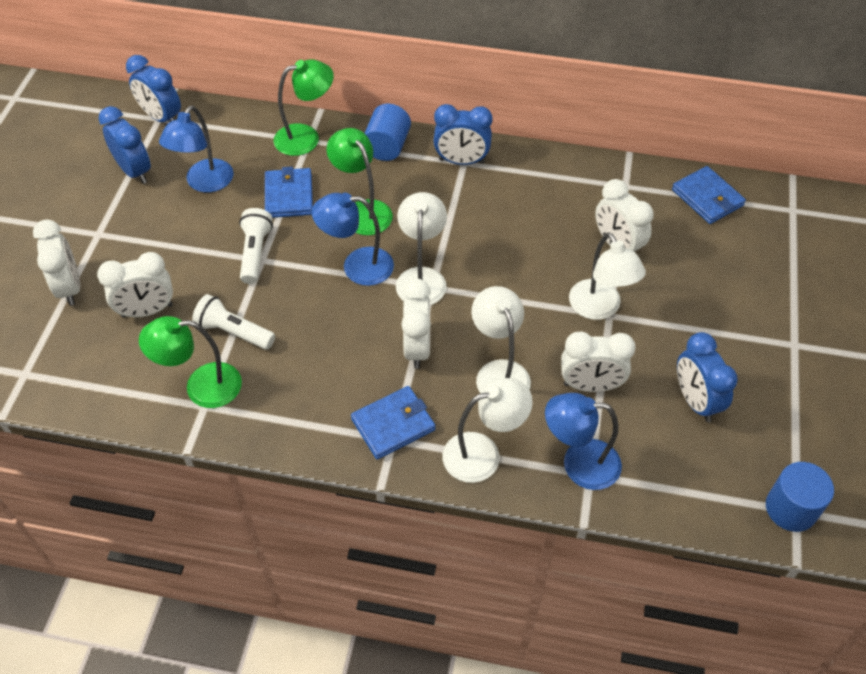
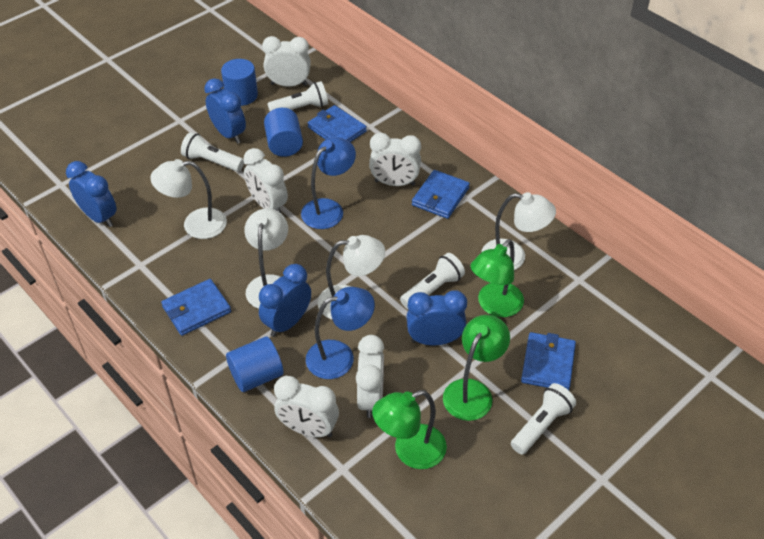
blue cylinder: 2 -> 3
blue lamp: 3 -> 2
blue wallet: 3 -> 4
white flashlight: 2 -> 4

